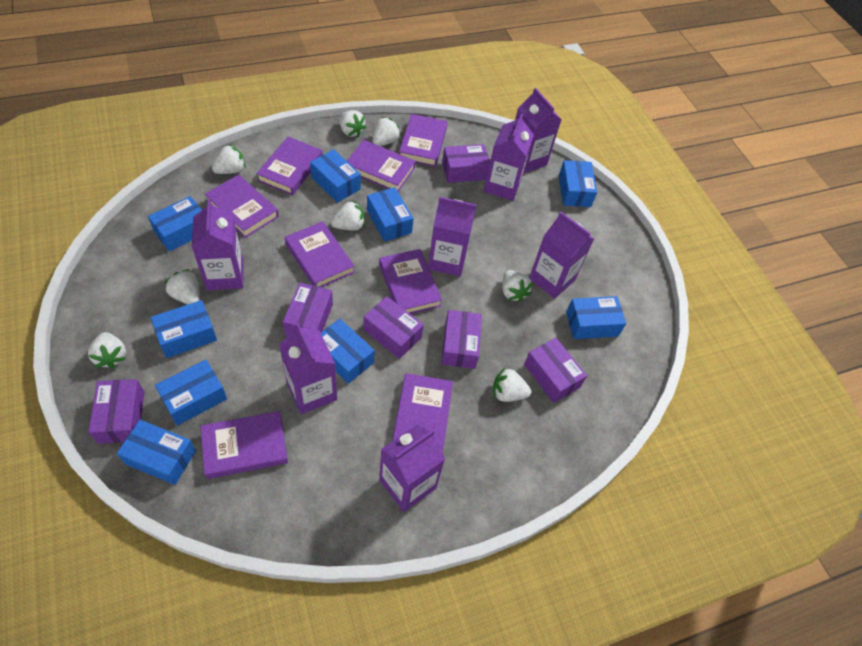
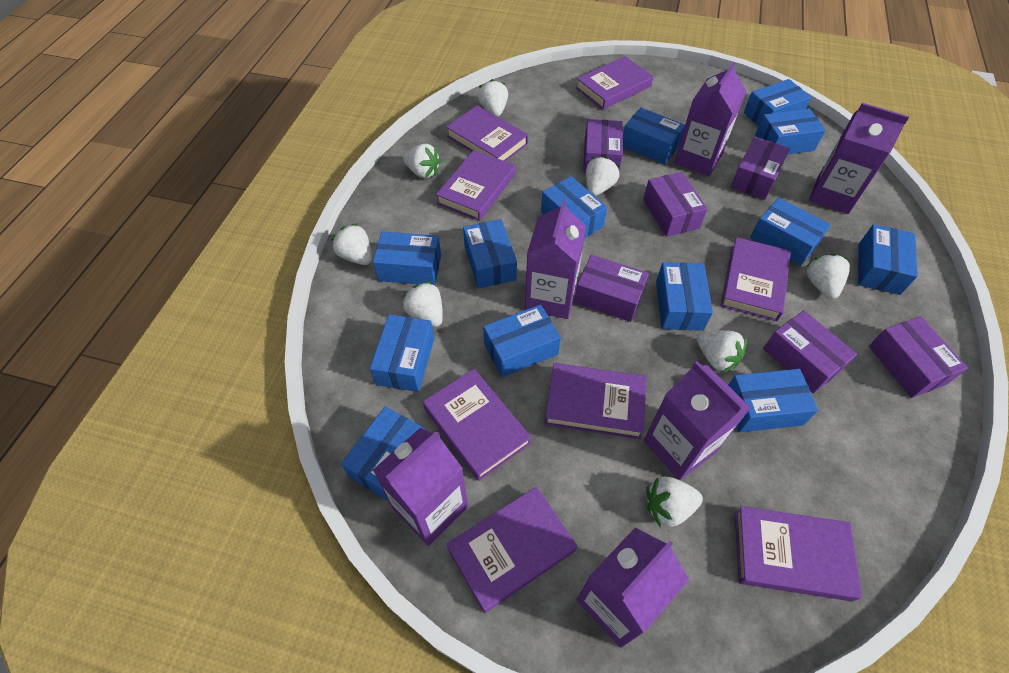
blue box: 9 -> 13
purple carton: 7 -> 6

